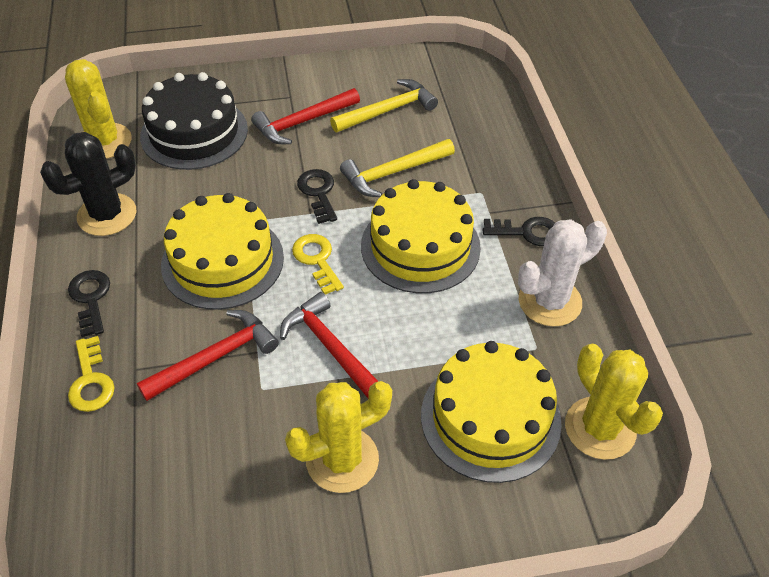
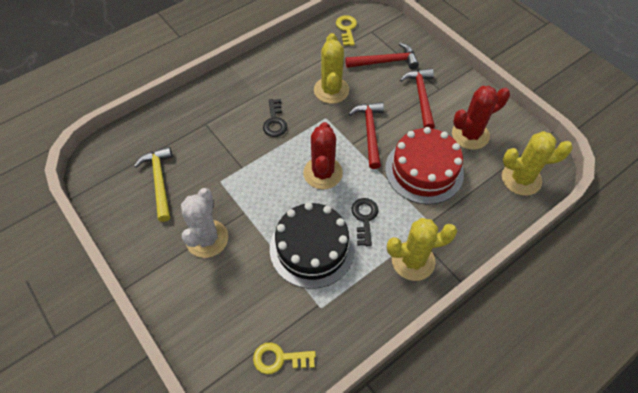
black cactus: 1 -> 0
black key: 3 -> 2
red cactus: 0 -> 2
red cake: 0 -> 1
yellow cake: 3 -> 0
yellow hammer: 2 -> 1

